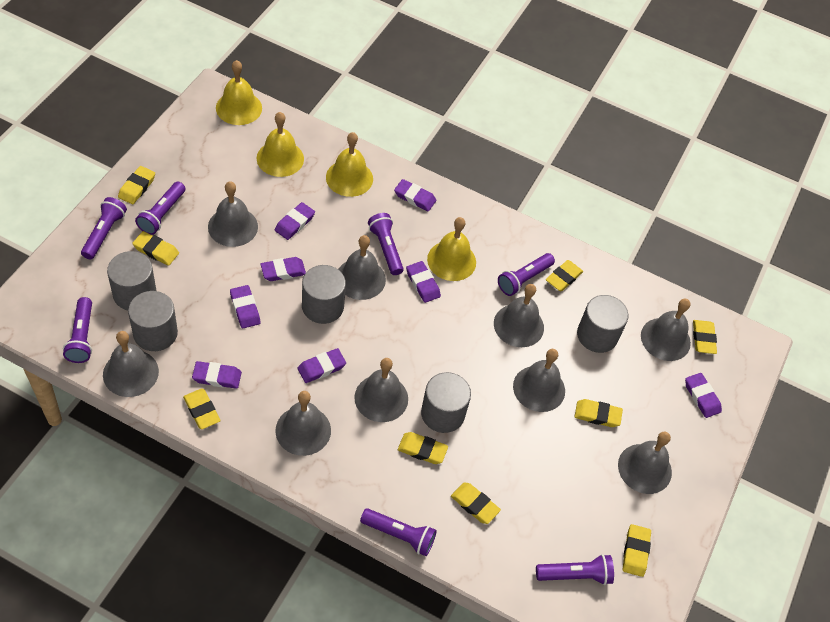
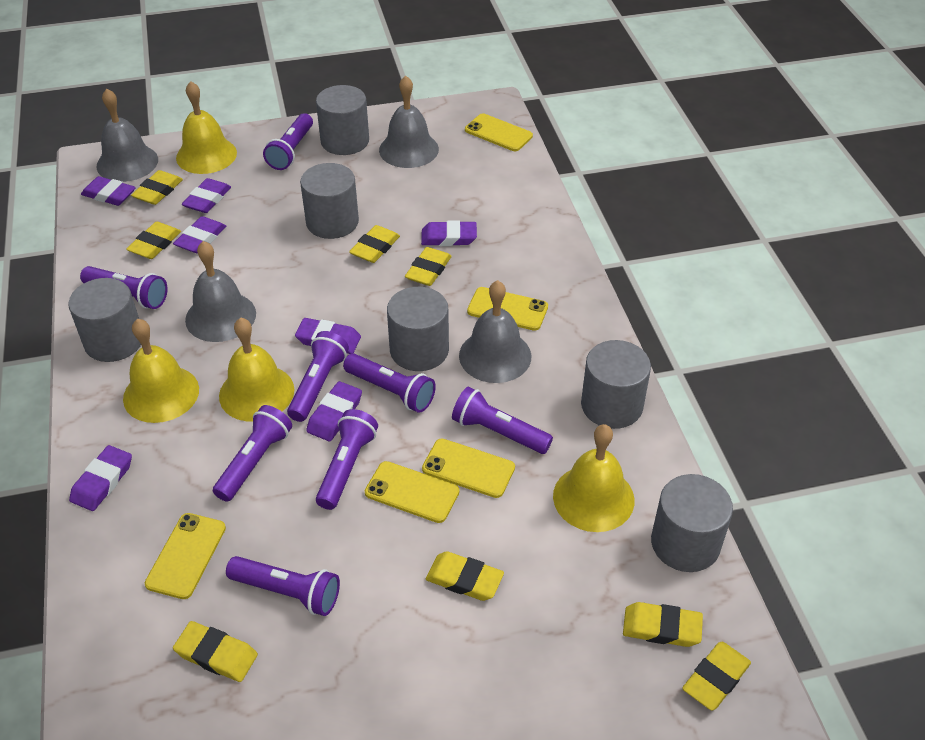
grey bell: 9 -> 4
grey cylinder: 5 -> 6
purple eraser: 8 -> 7
purple flashlight: 7 -> 8
yellow eraser: 9 -> 8
yellow phone: 0 -> 5

